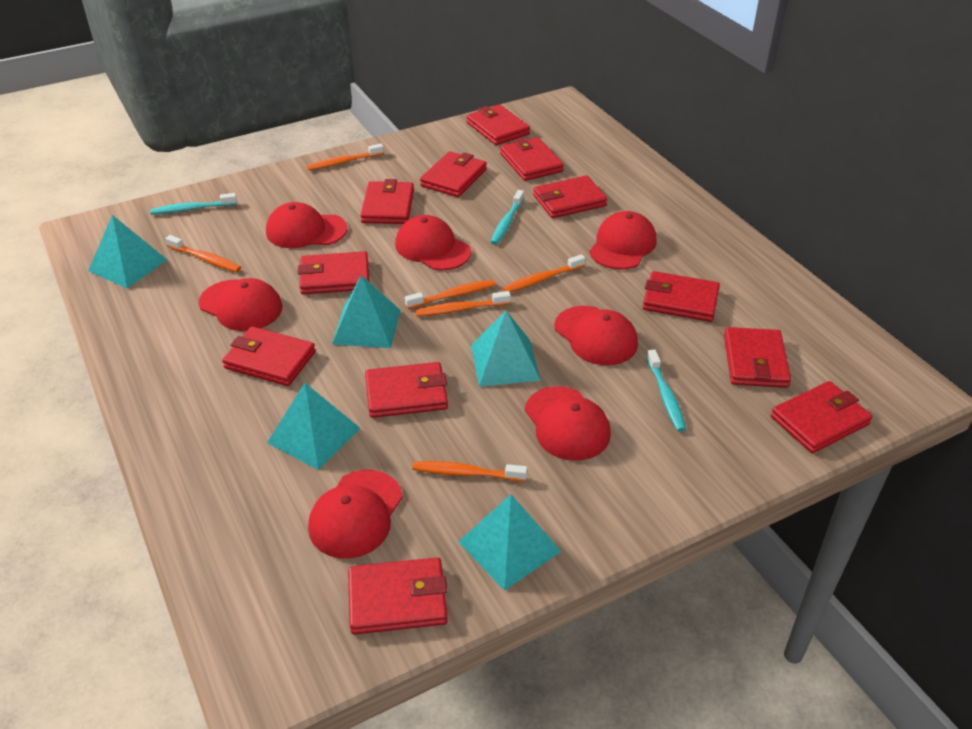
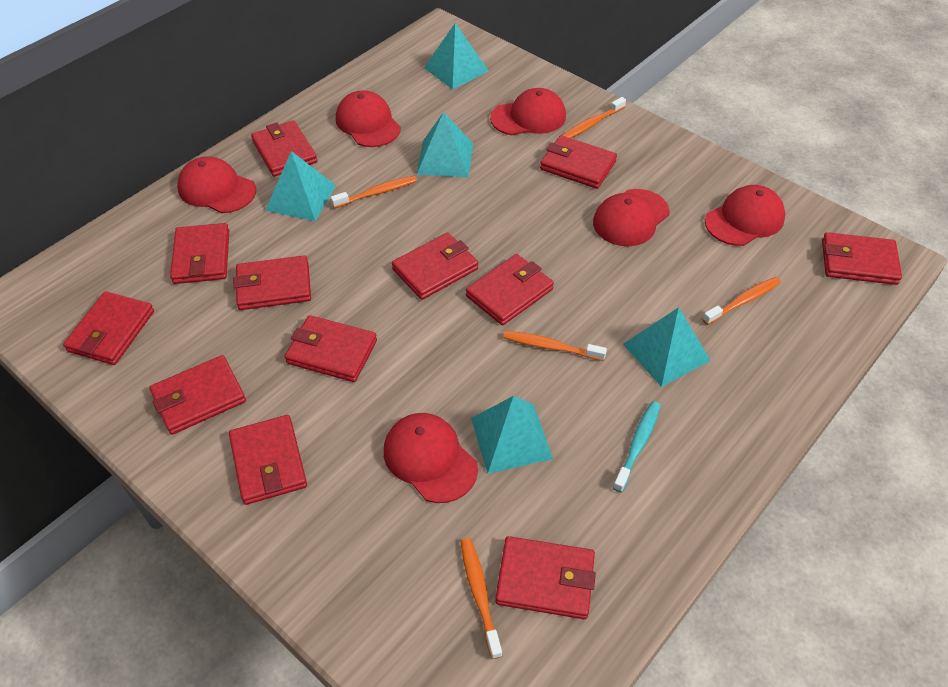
orange toothbrush: 6 -> 5
red cap: 7 -> 6
turquoise toothbrush: 3 -> 1

